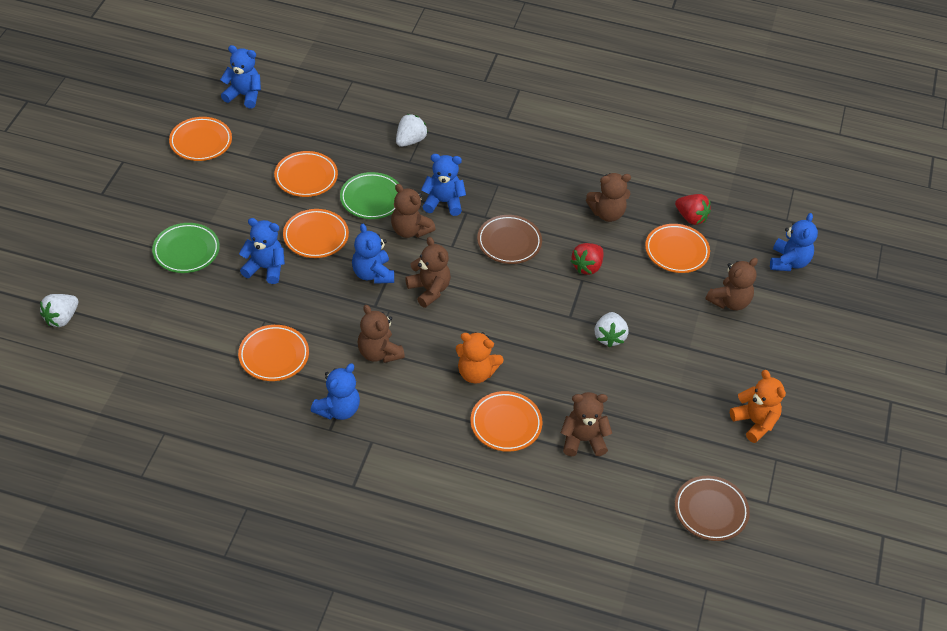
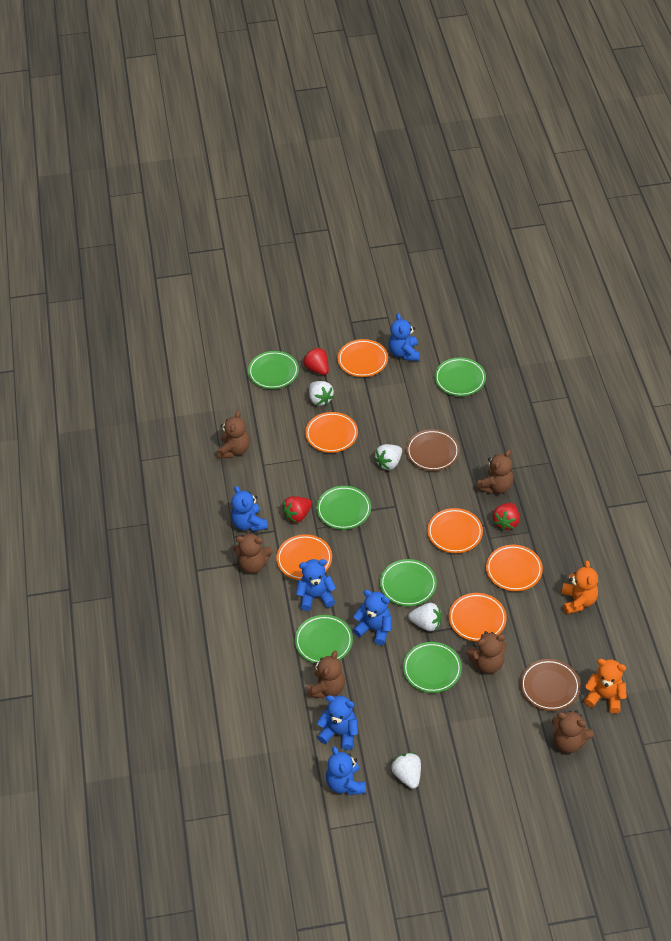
green plate: 2 -> 6
red strawberry: 2 -> 3
white strawberry: 3 -> 4

